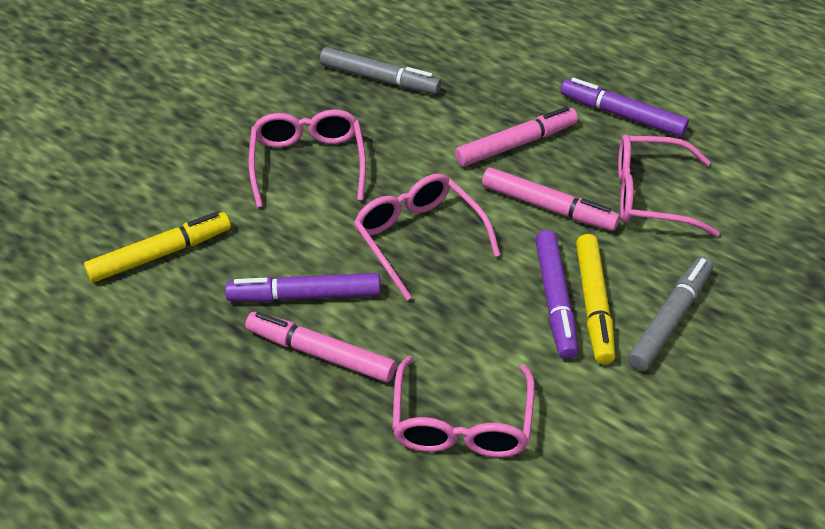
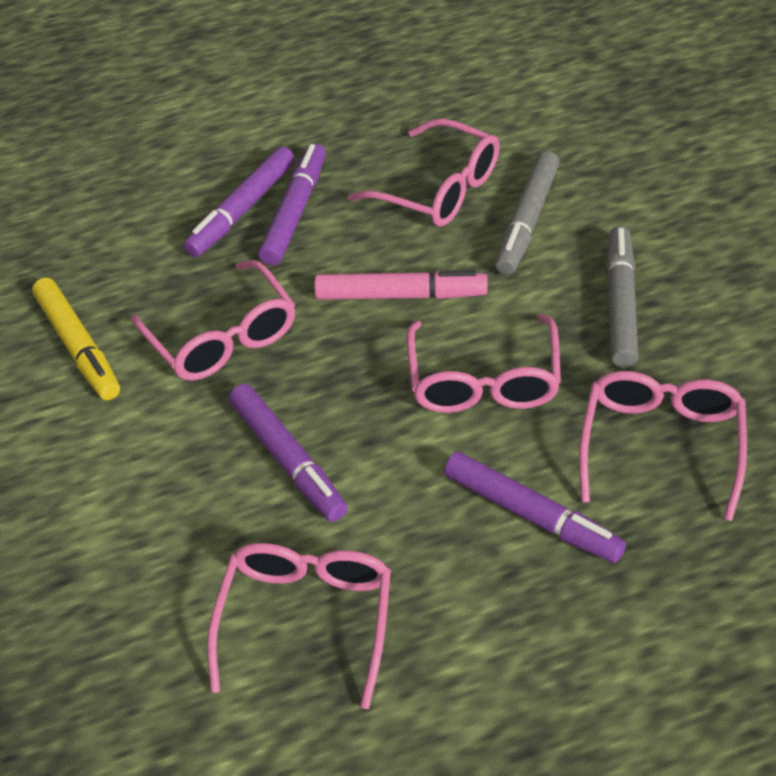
pink glasses: 4 -> 5
pink marker: 3 -> 1
purple marker: 3 -> 4
yellow marker: 2 -> 1

